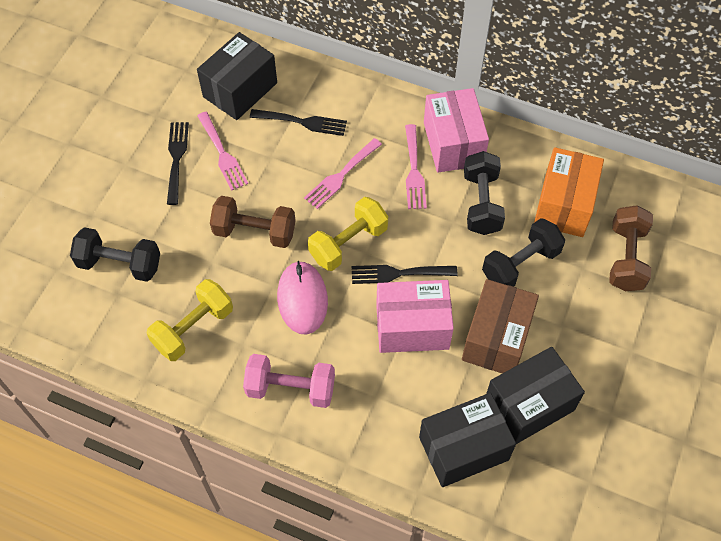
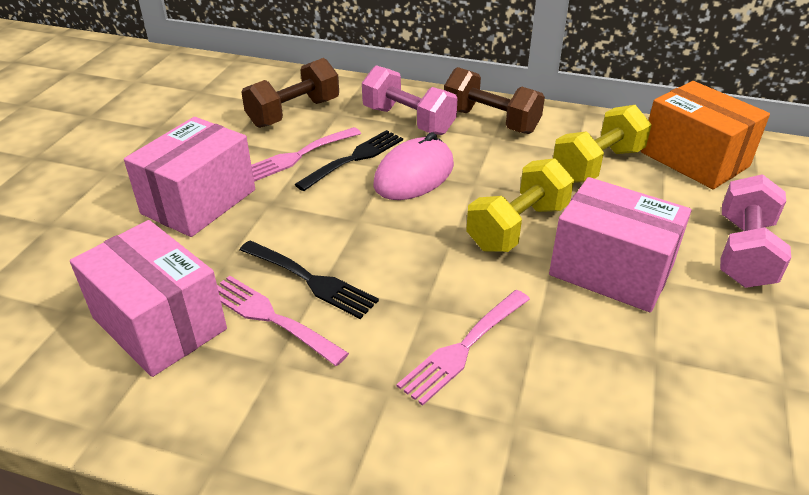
black box: 3 -> 0
black dumbbell: 3 -> 0
black fork: 3 -> 2
brown box: 1 -> 0
pink box: 2 -> 3
pink dumbbell: 1 -> 2

